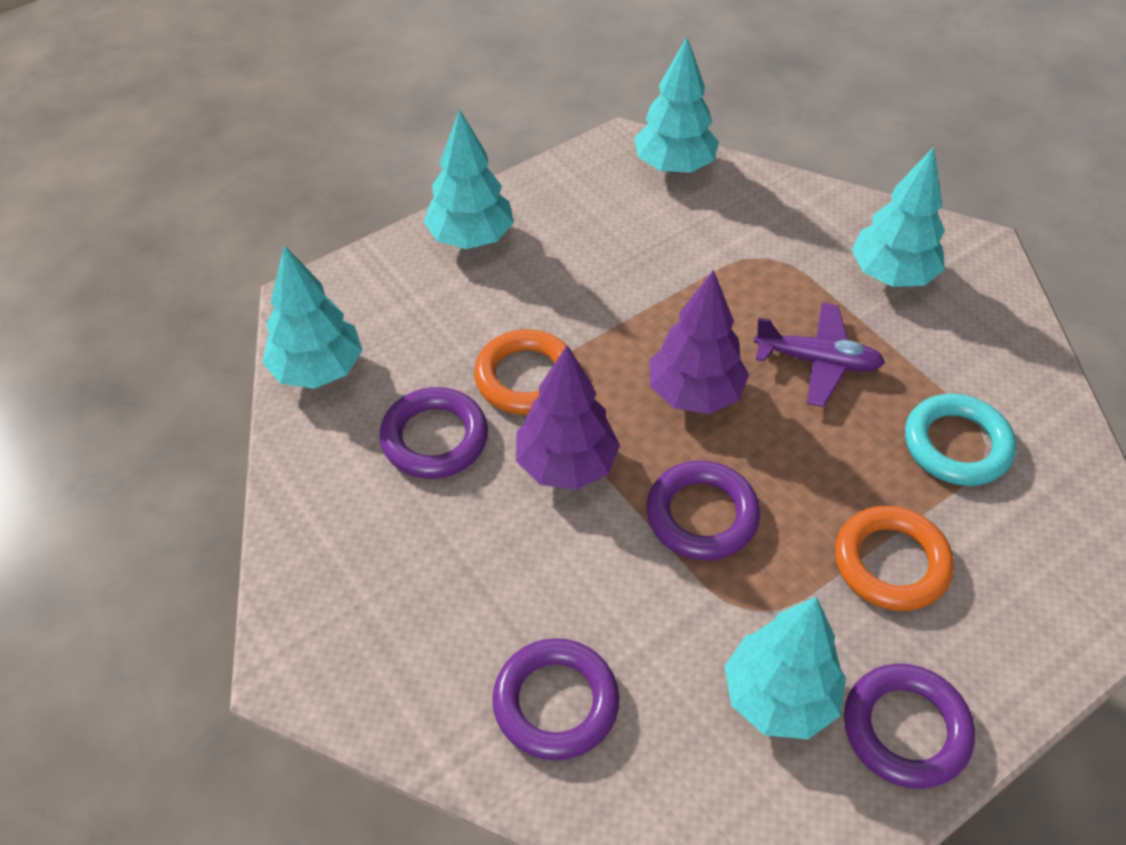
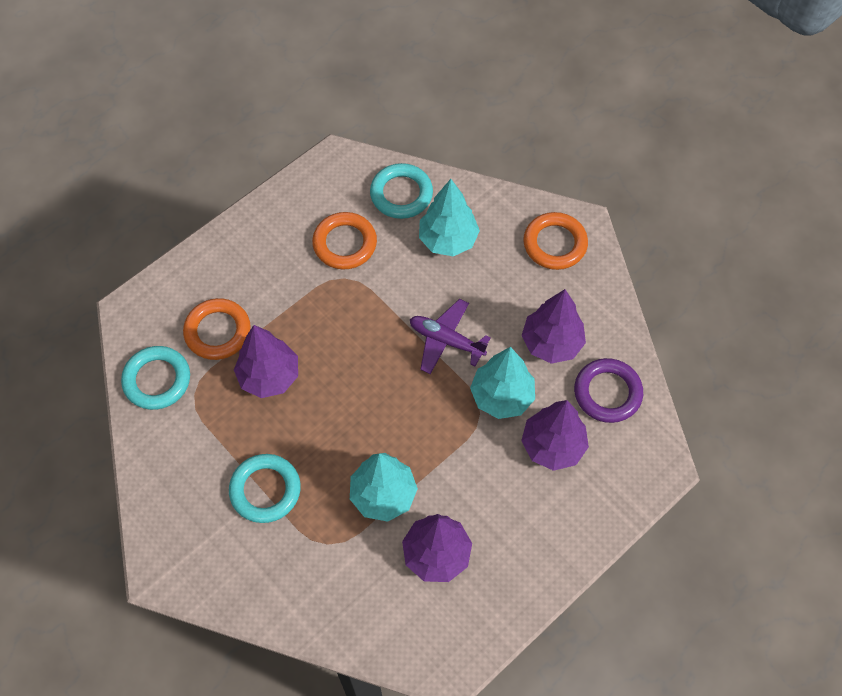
orange ring: 2 -> 3
purple ring: 4 -> 1
purple tree: 2 -> 4
turquoise ring: 1 -> 3
turquoise tree: 5 -> 3

